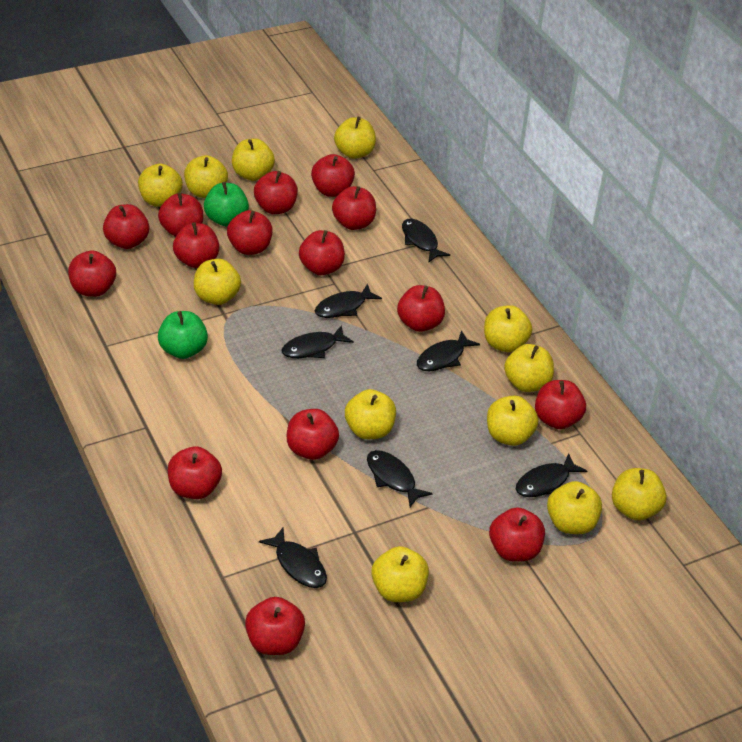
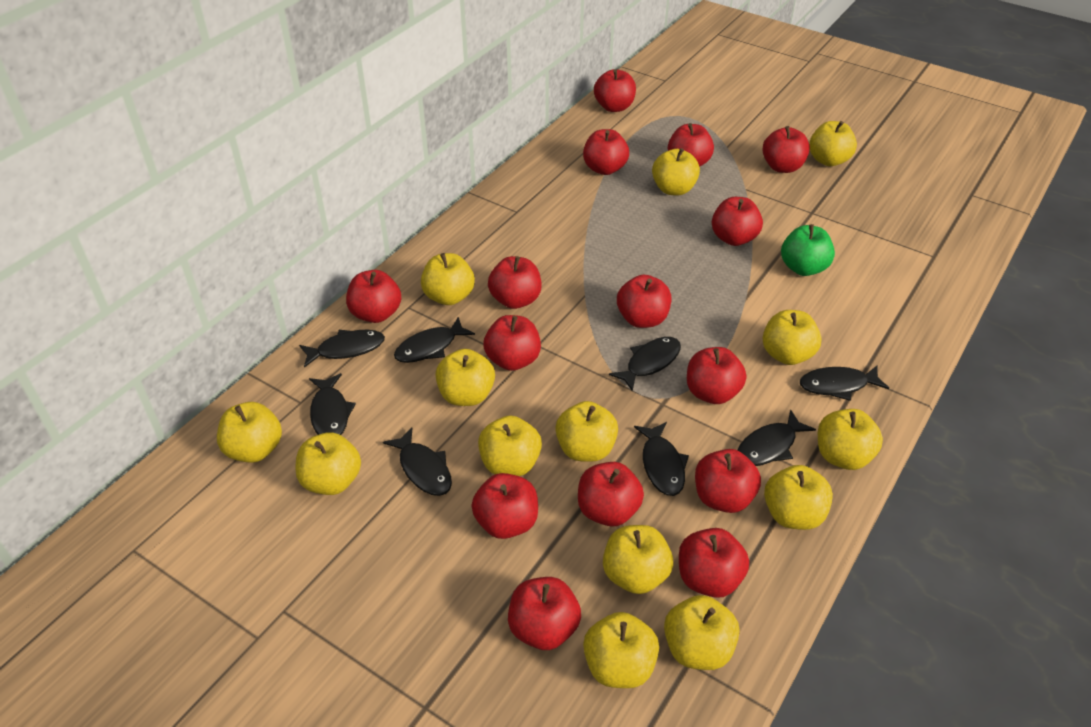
black fish: 7 -> 8
green apple: 2 -> 1
yellow apple: 12 -> 14

